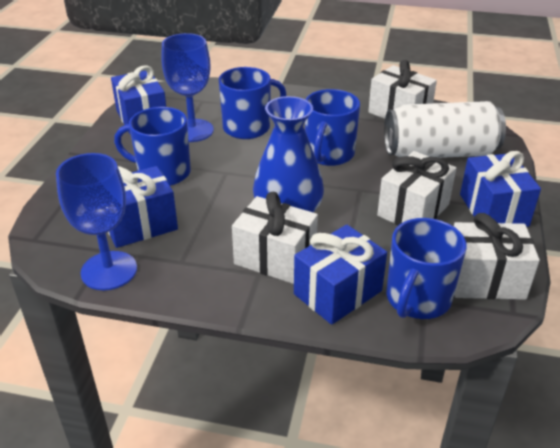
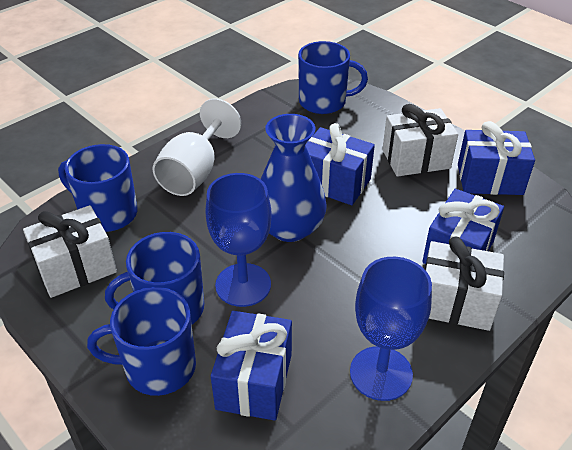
white can: 1 -> 0
white gift: 4 -> 3
white goblet: 0 -> 1

